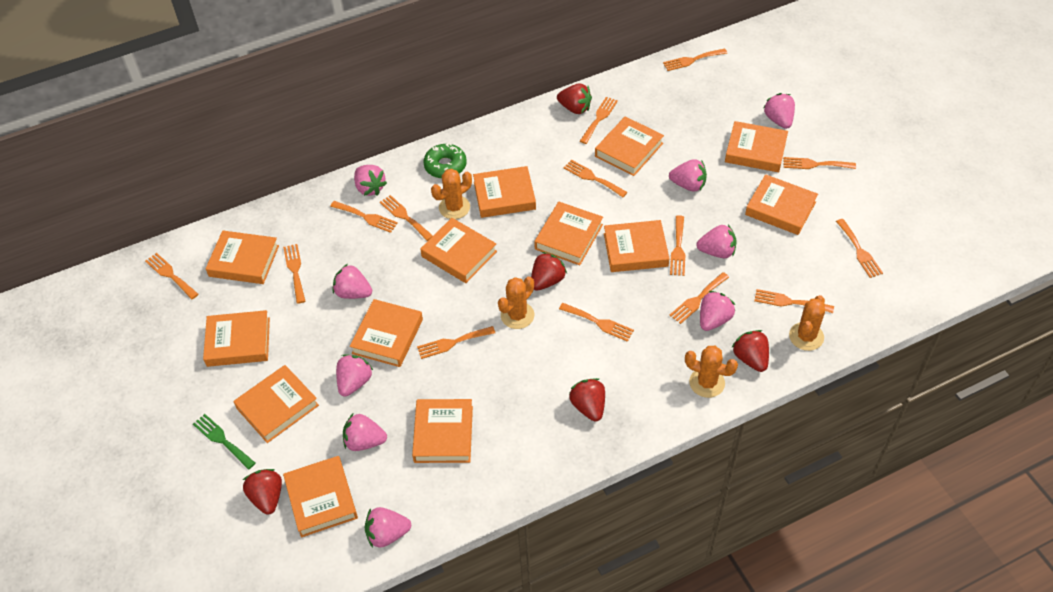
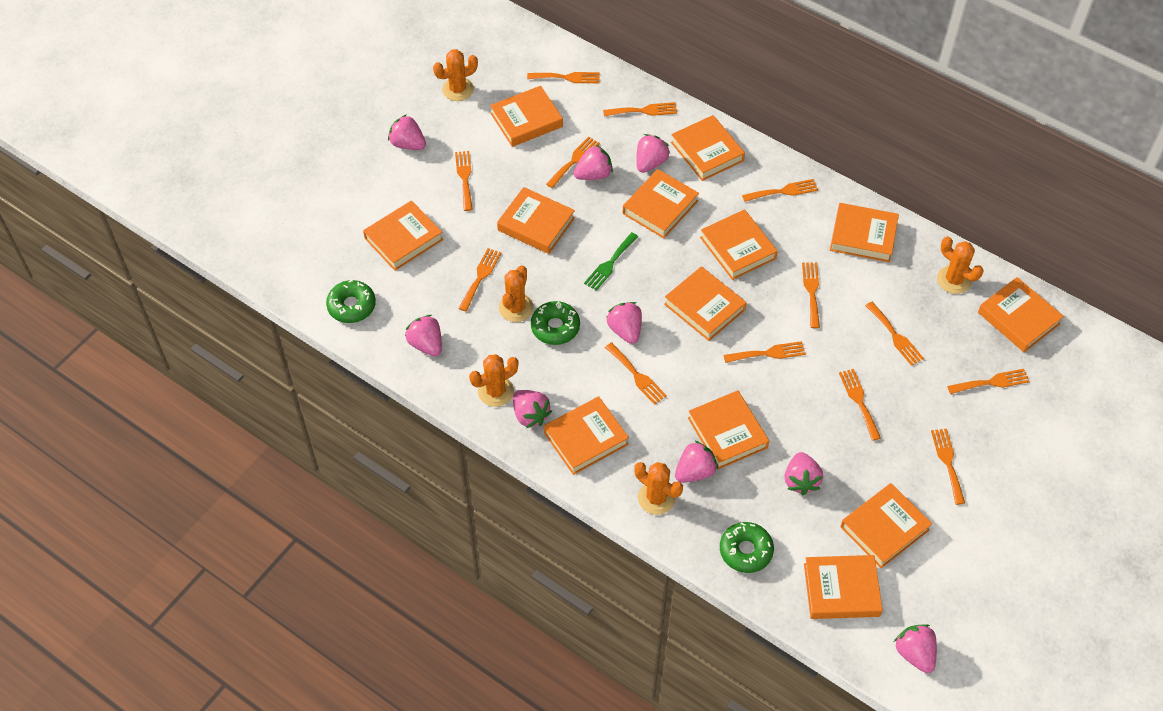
green donut: 1 -> 3
orange cactus: 4 -> 5
orange fork: 14 -> 13
red strawberry: 5 -> 0

